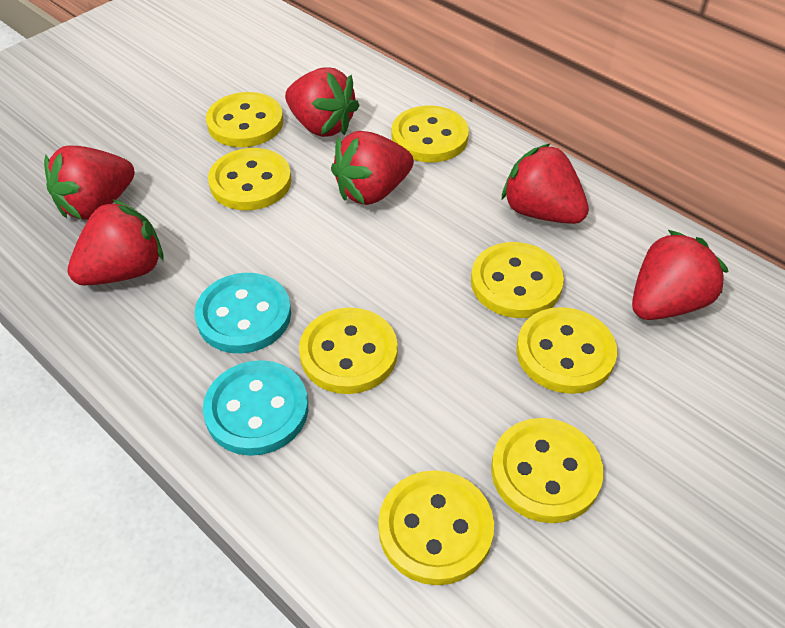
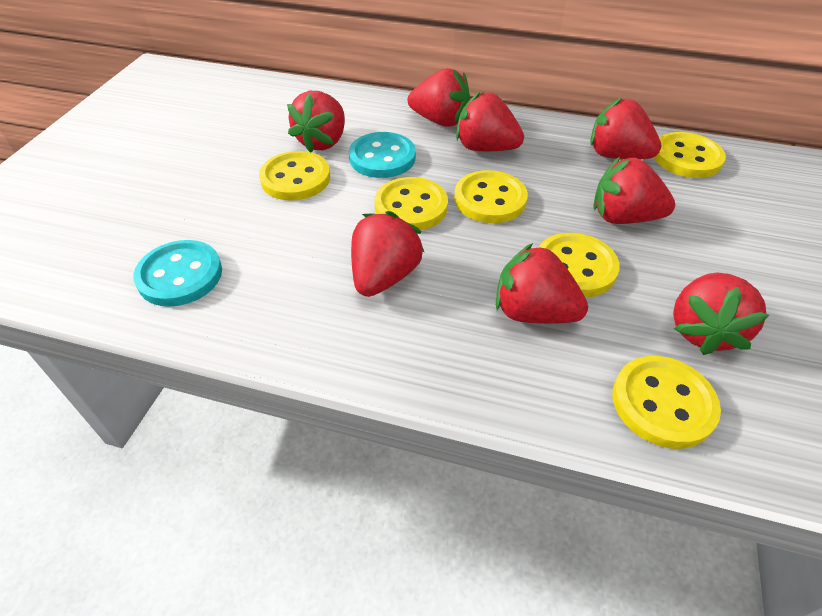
red strawberry: 6 -> 8
yellow button: 8 -> 6

